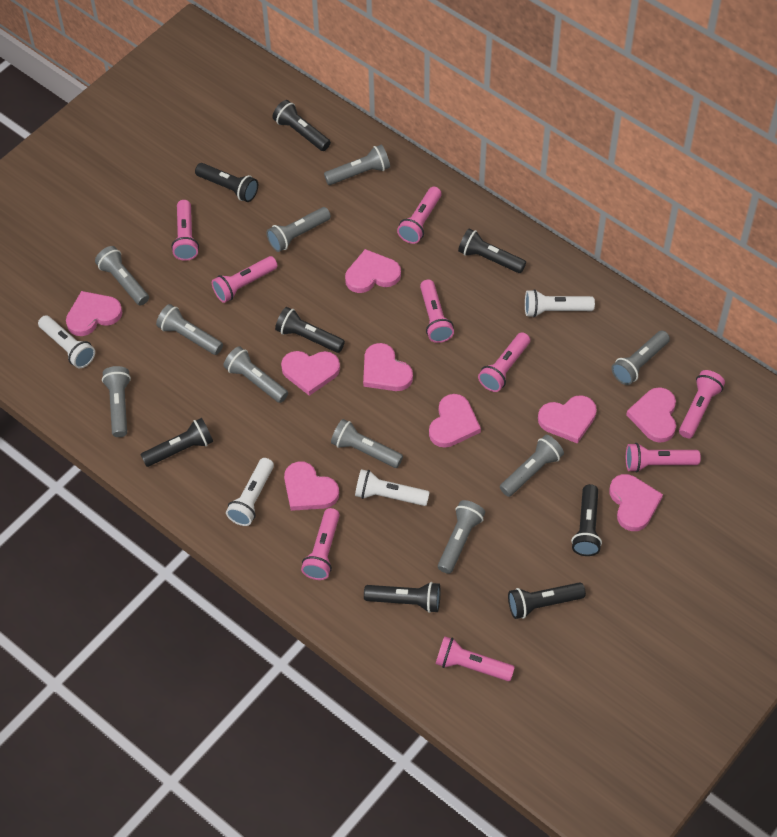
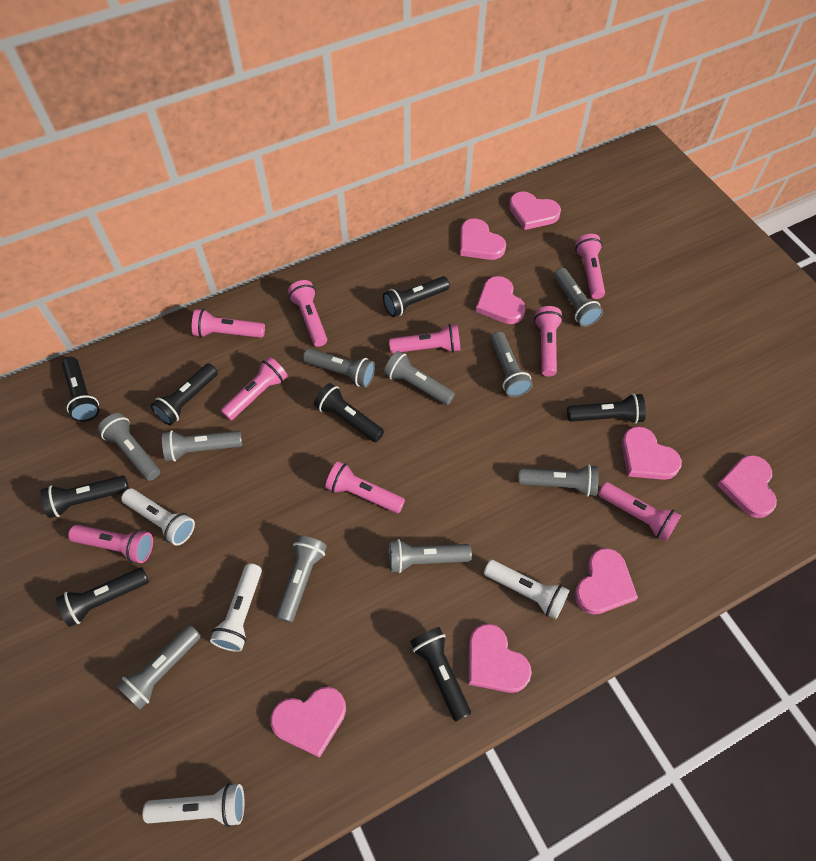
pink heart: 9 -> 8

